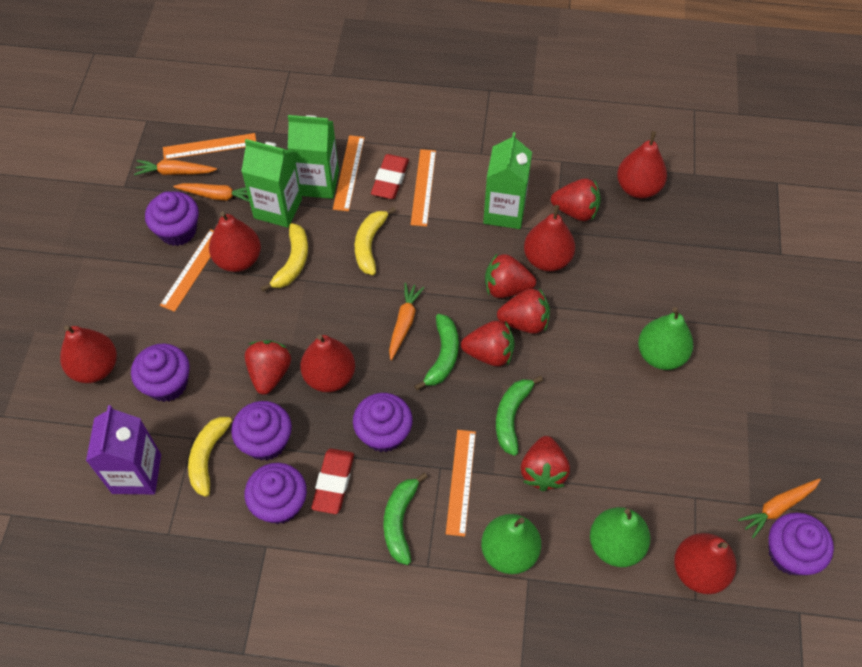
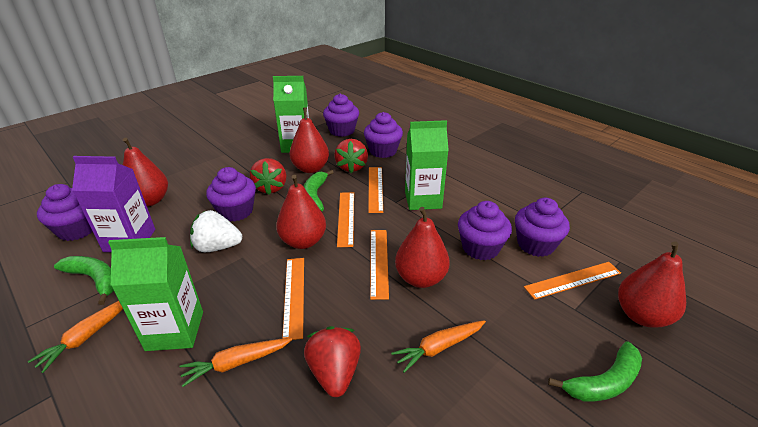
green pear: 3 -> 0
orange carrot: 4 -> 3
red eraser: 2 -> 0
red pear: 6 -> 5
red strawberry: 6 -> 3
white strawberry: 0 -> 1
yellow banana: 3 -> 0

